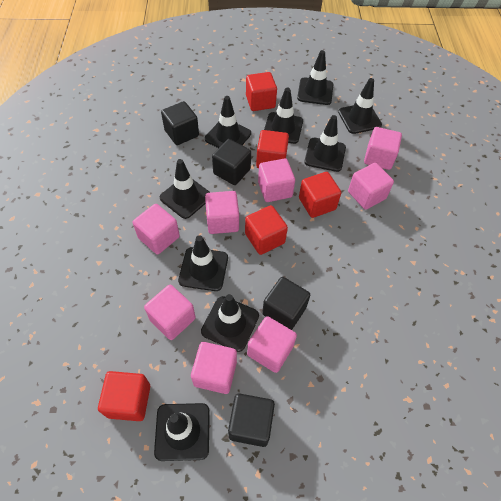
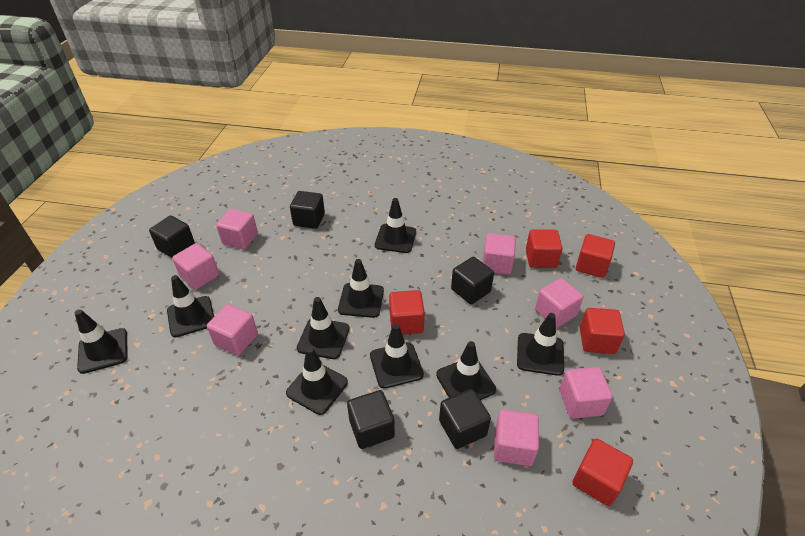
black cube: 4 -> 5
pink cube: 8 -> 7

